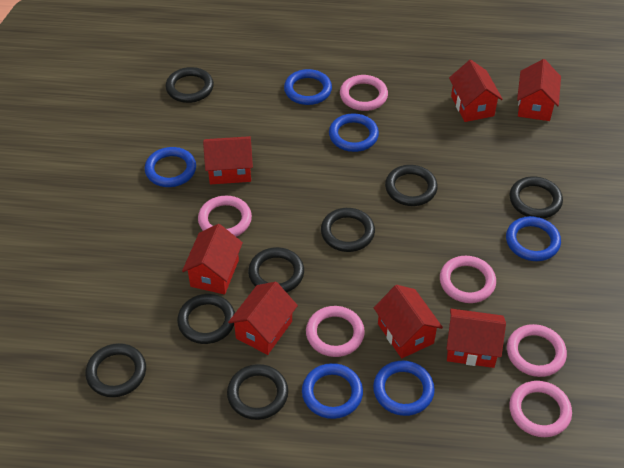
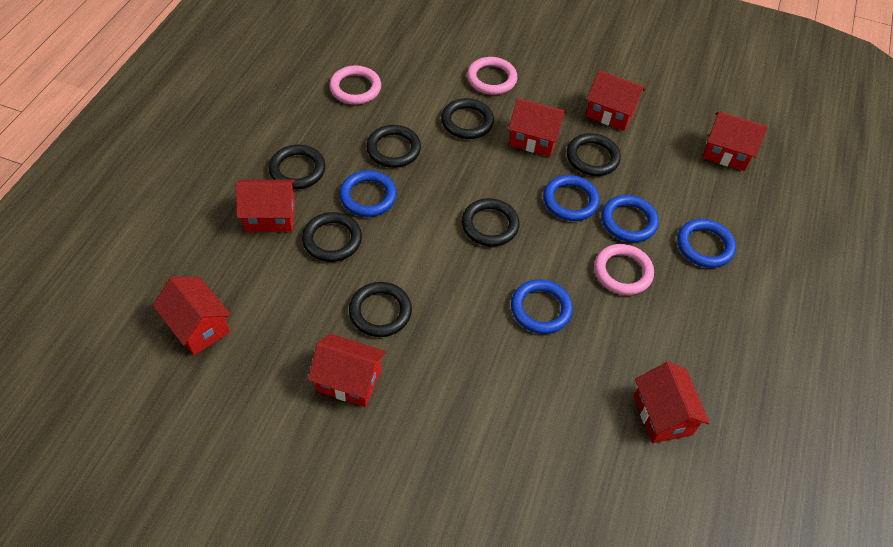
black ring: 8 -> 7
blue ring: 6 -> 5
pink ring: 6 -> 3

